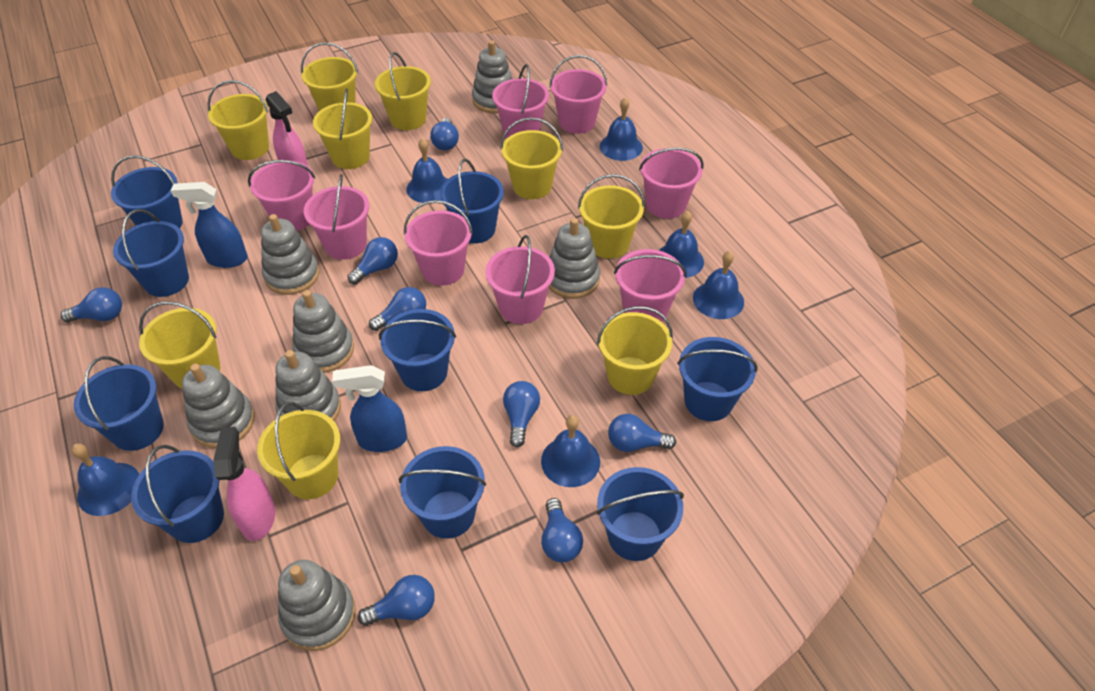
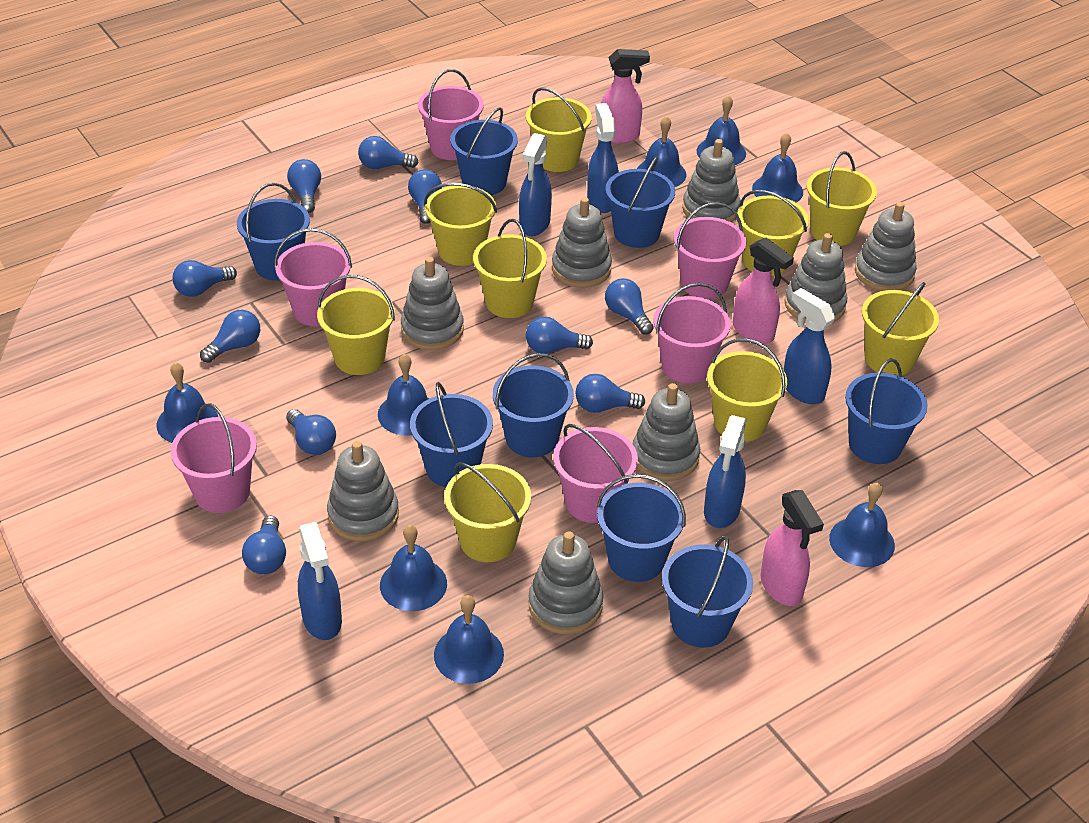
blue bell: 6 -> 8
blue bucket: 9 -> 8
blue light bulb: 8 -> 10
blue spray bottle: 2 -> 5
grey stacking toy: 7 -> 8
pink bucket: 8 -> 6
pink spray bottle: 2 -> 3

